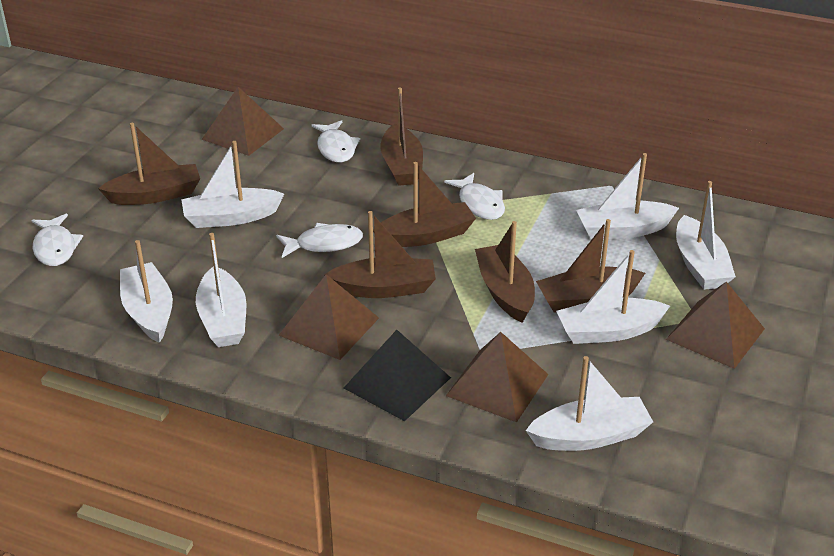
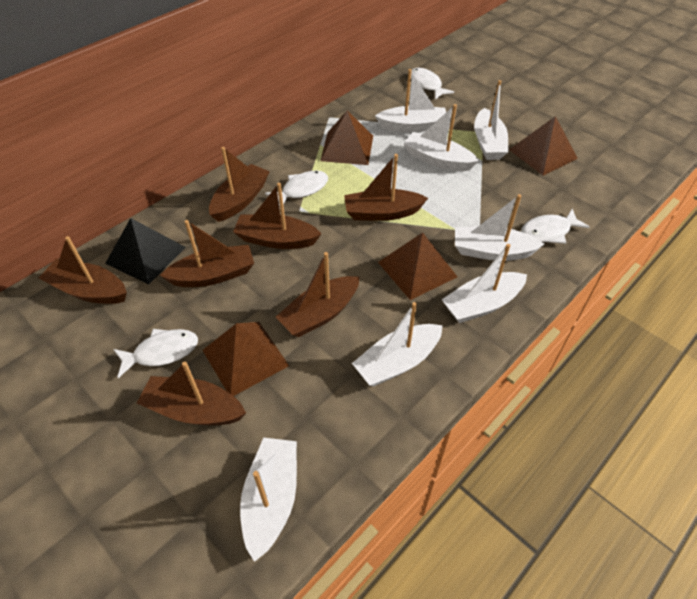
brown boat: 6 -> 7

